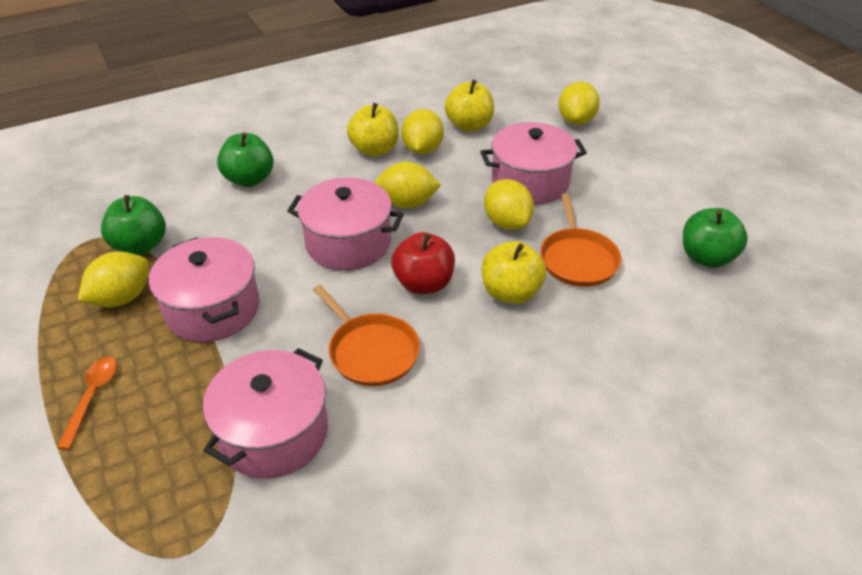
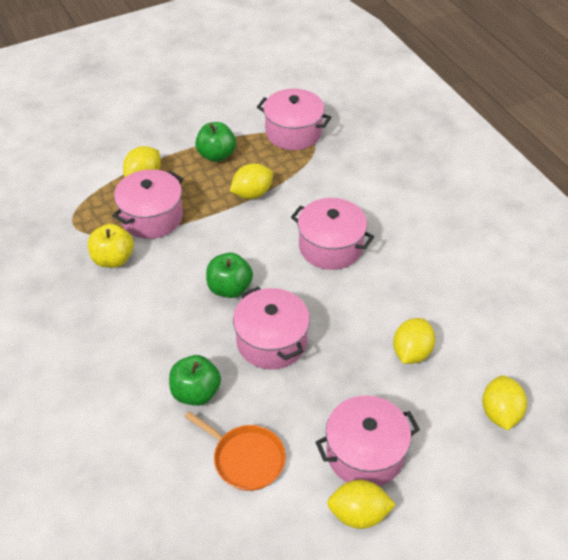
orange pan: 2 -> 1
orange spoon: 1 -> 0
pink pot: 4 -> 5
red apple: 1 -> 0
yellow apple: 3 -> 1

